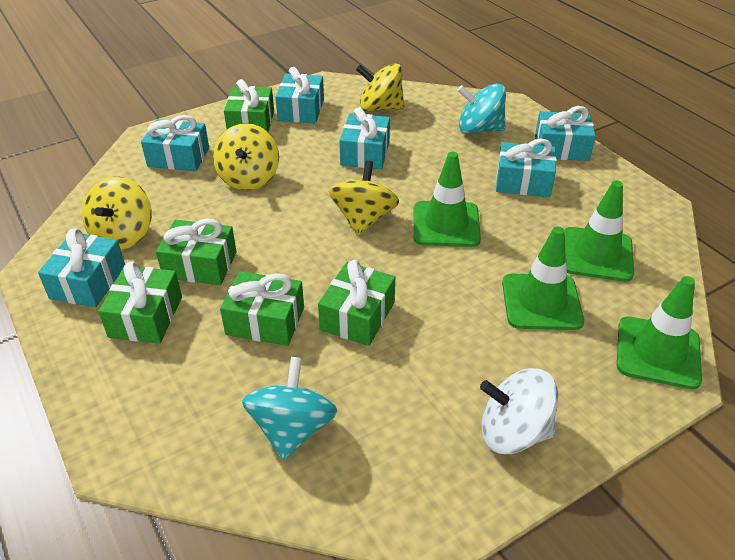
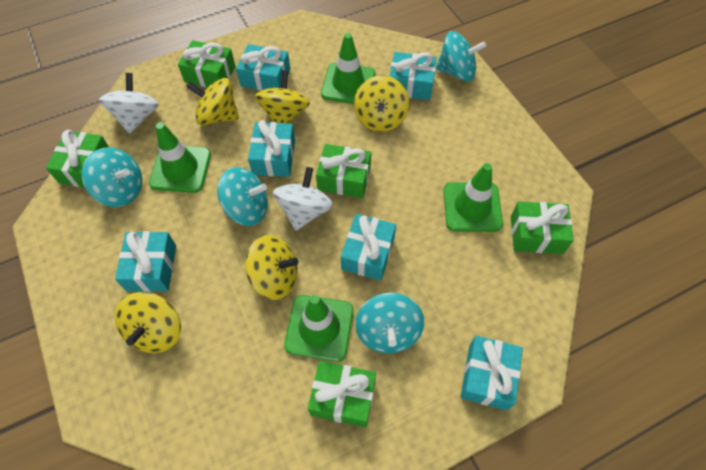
turquoise spinning top: 2 -> 4
white spinning top: 1 -> 2
yellow spinning top: 4 -> 5

